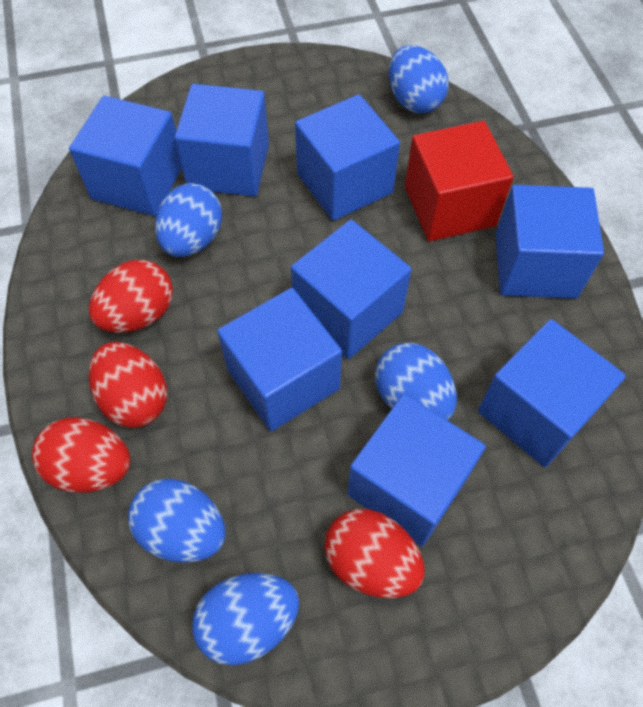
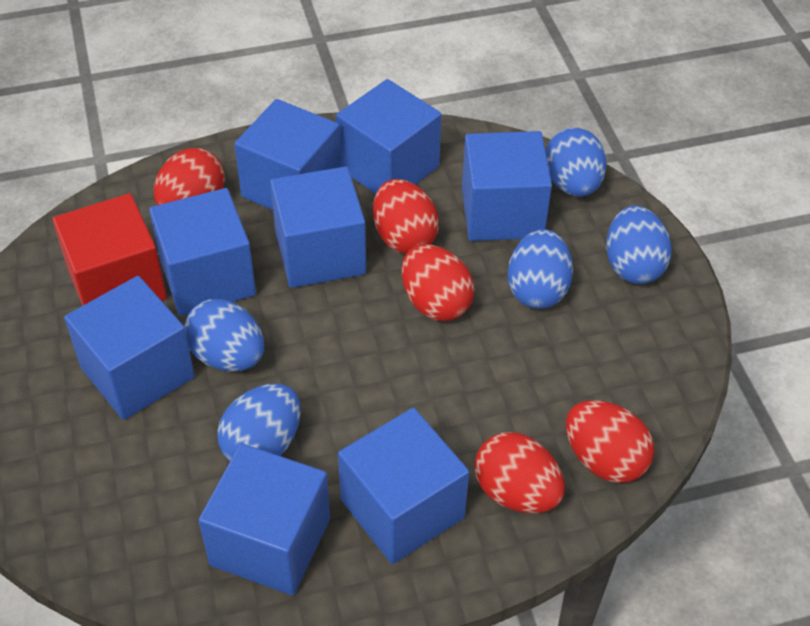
red egg: 4 -> 5

